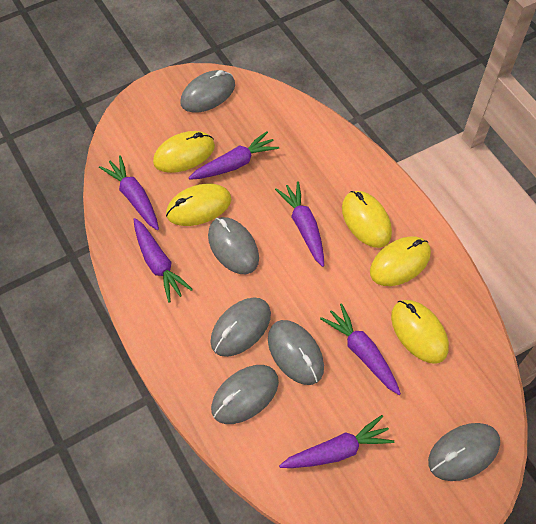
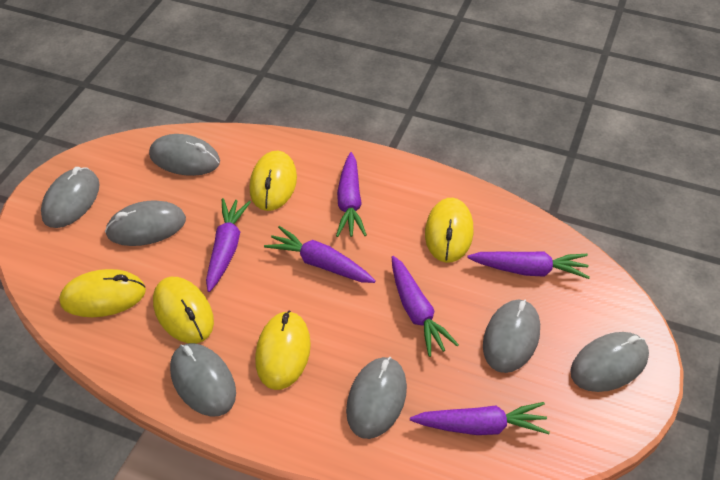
grey mouse: 6 -> 7

